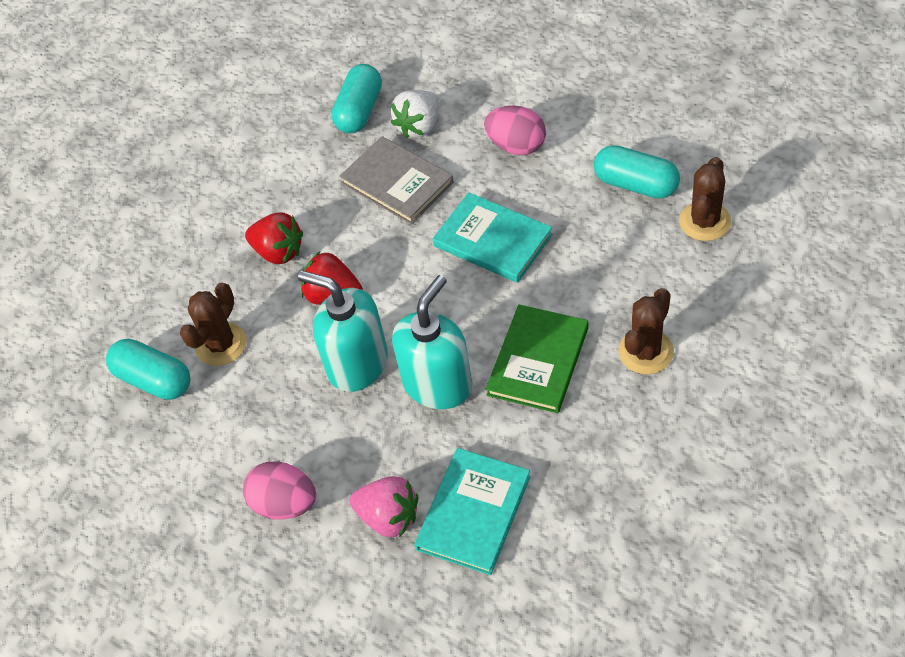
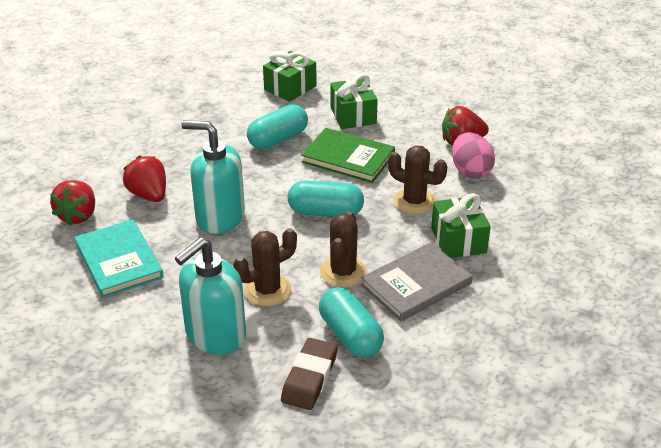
brown eraser: 0 -> 1
green gift: 0 -> 3
pink egg: 2 -> 1
pink strawberry: 1 -> 0
red strawberry: 2 -> 3
turquoise book: 2 -> 1
white strawberry: 1 -> 0

